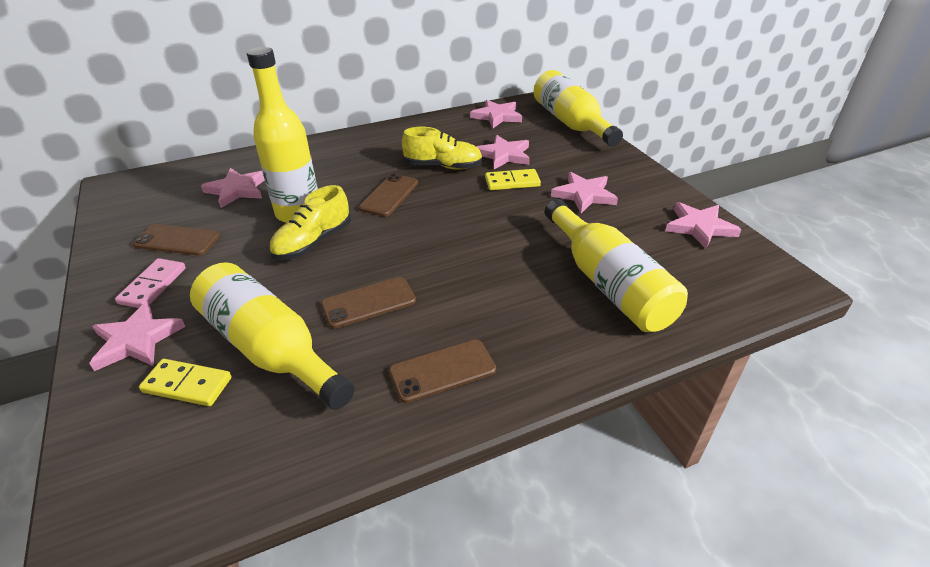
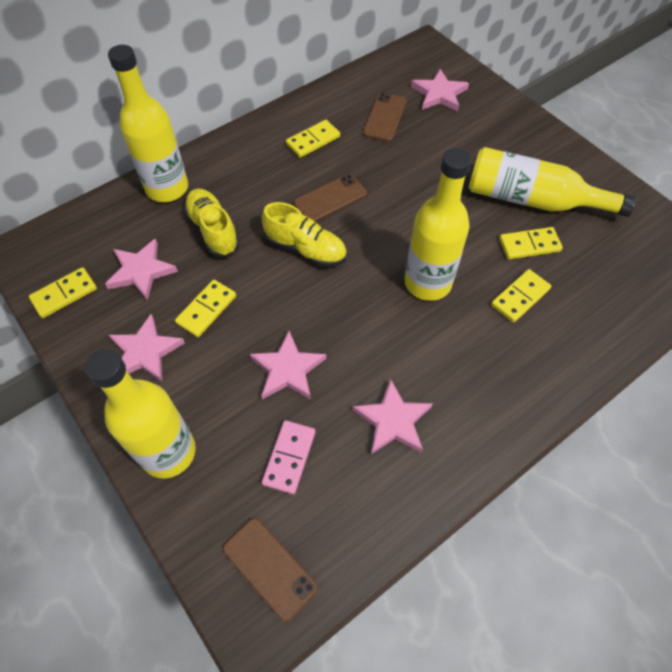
brown phone: 4 -> 3
pink star: 6 -> 5
yellow domino: 2 -> 5

